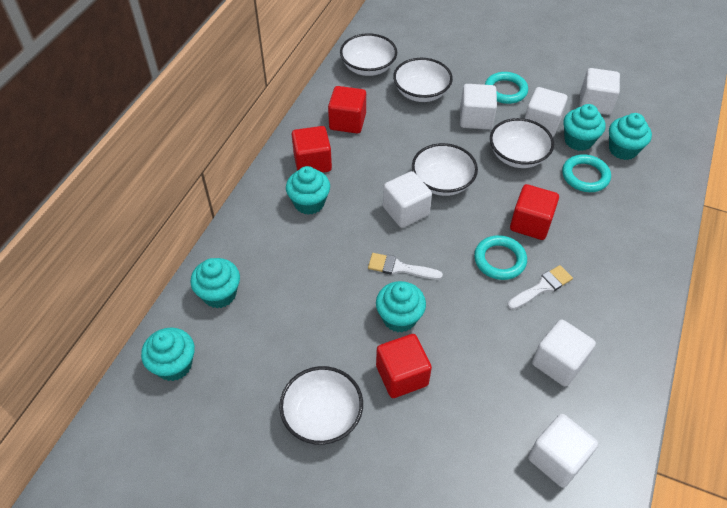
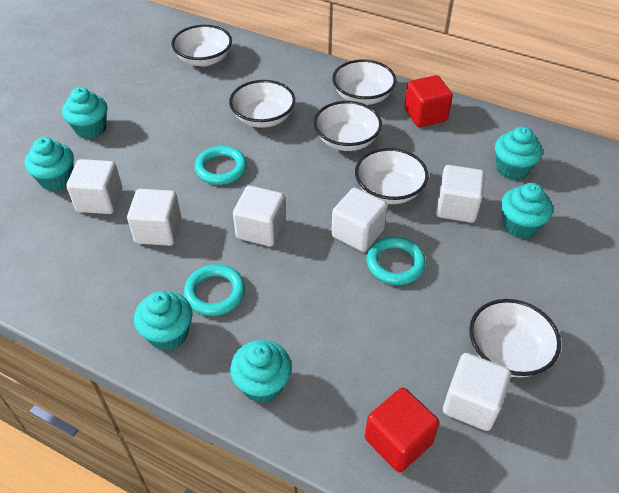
red cube: 4 -> 2
white bowl: 5 -> 6
white brush: 2 -> 0

